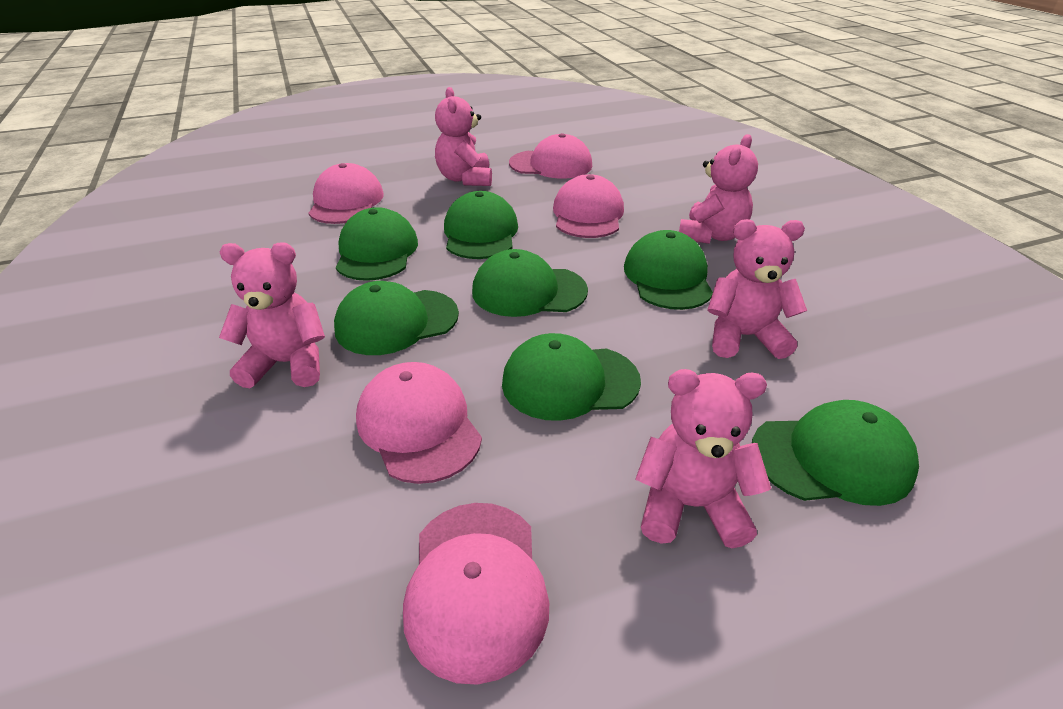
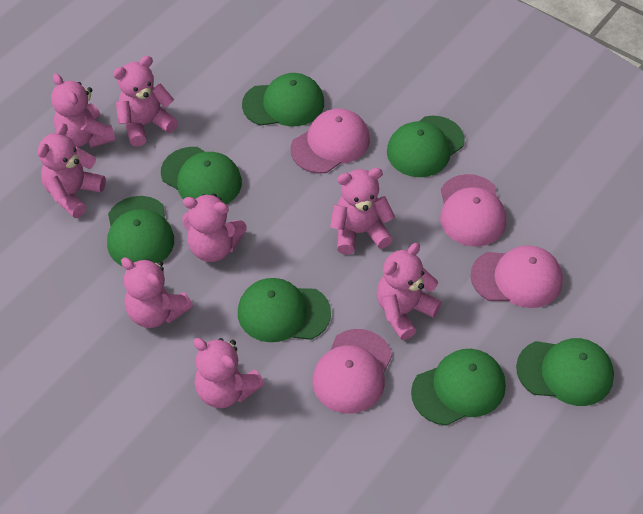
pink cap: 5 -> 4
pink teddy bear: 5 -> 8

